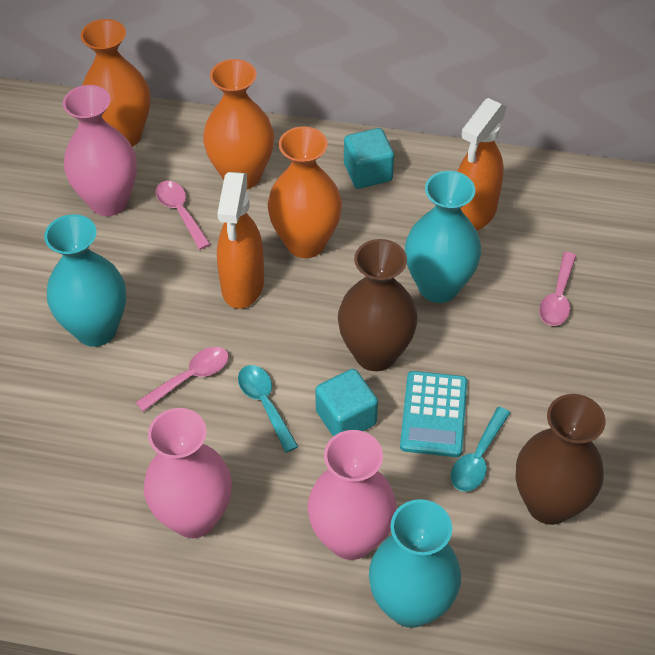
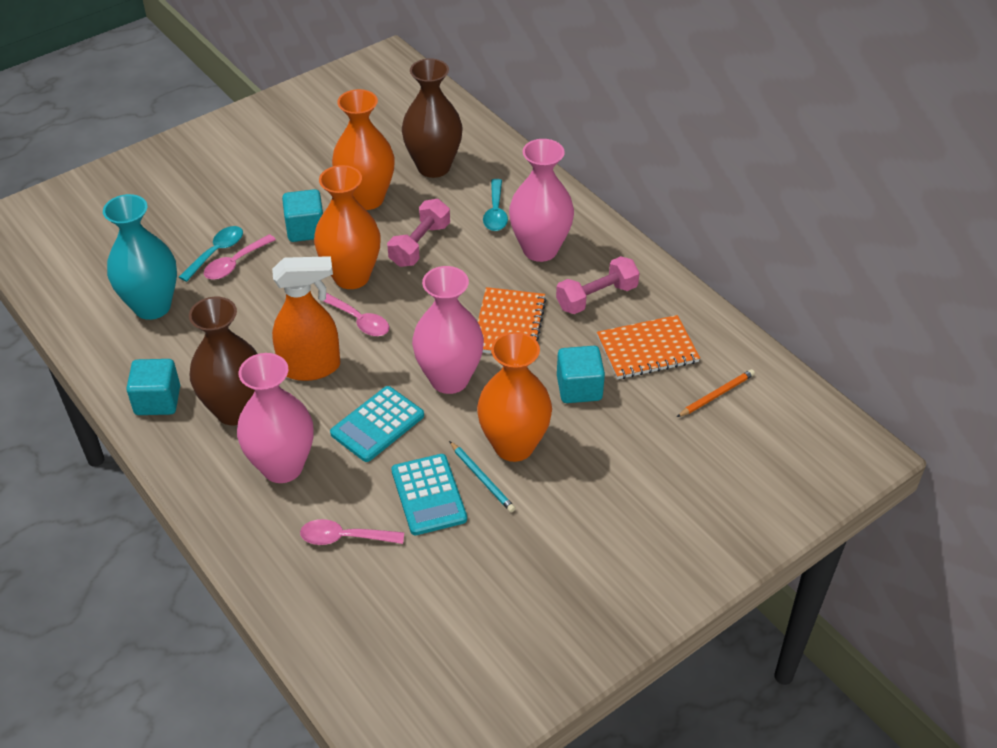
orange notebook: 0 -> 2
orange pencil: 0 -> 1
orange spray bottle: 2 -> 1
pink dumbbell: 0 -> 2
turquoise calculator: 1 -> 2
turquoise cube: 2 -> 3
turquoise pencil: 0 -> 1
turquoise vase: 3 -> 1

